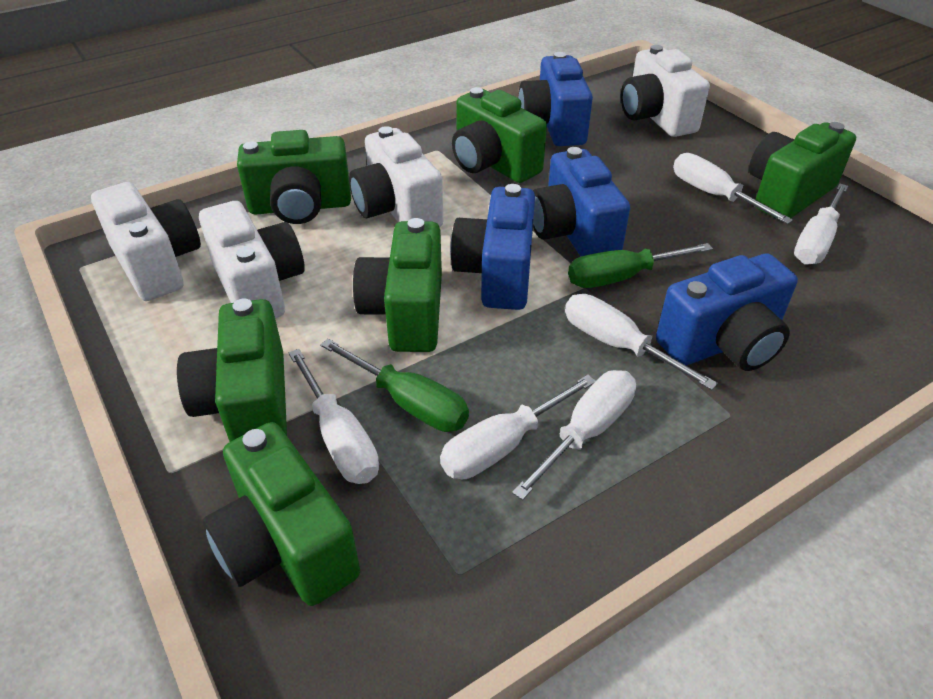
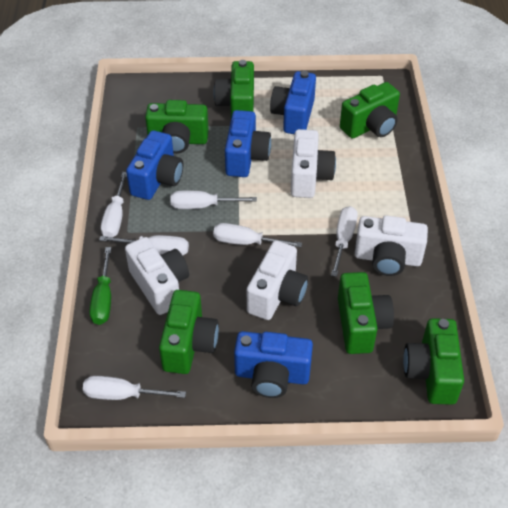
green screwdriver: 2 -> 1

